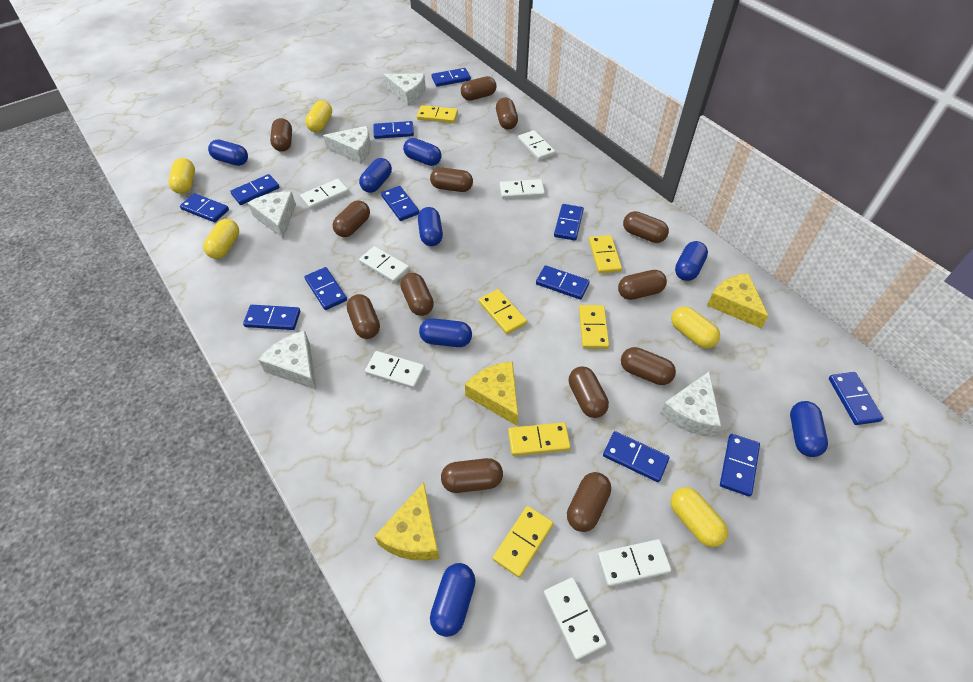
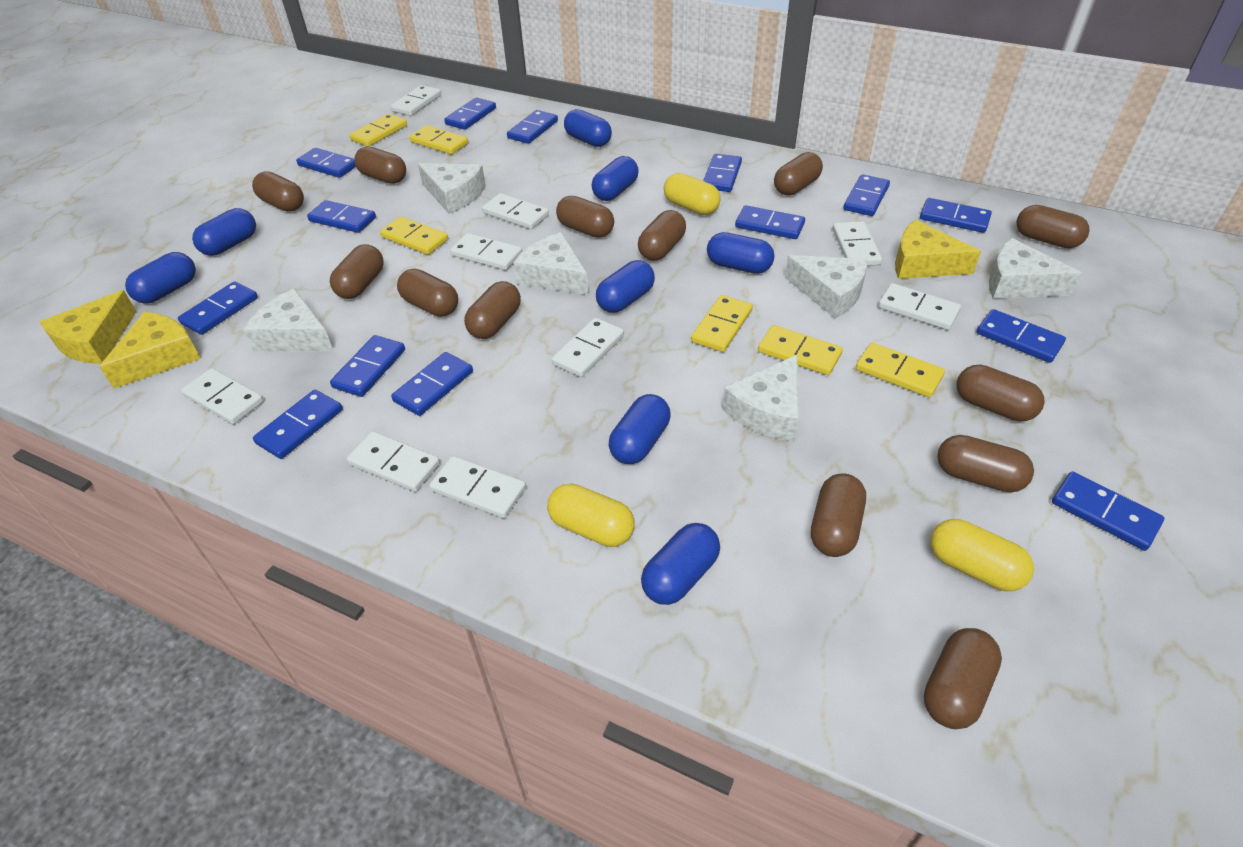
blue domino: 12 -> 14
white cheese: 5 -> 6
white domino: 7 -> 9
yellow capsule: 5 -> 3

